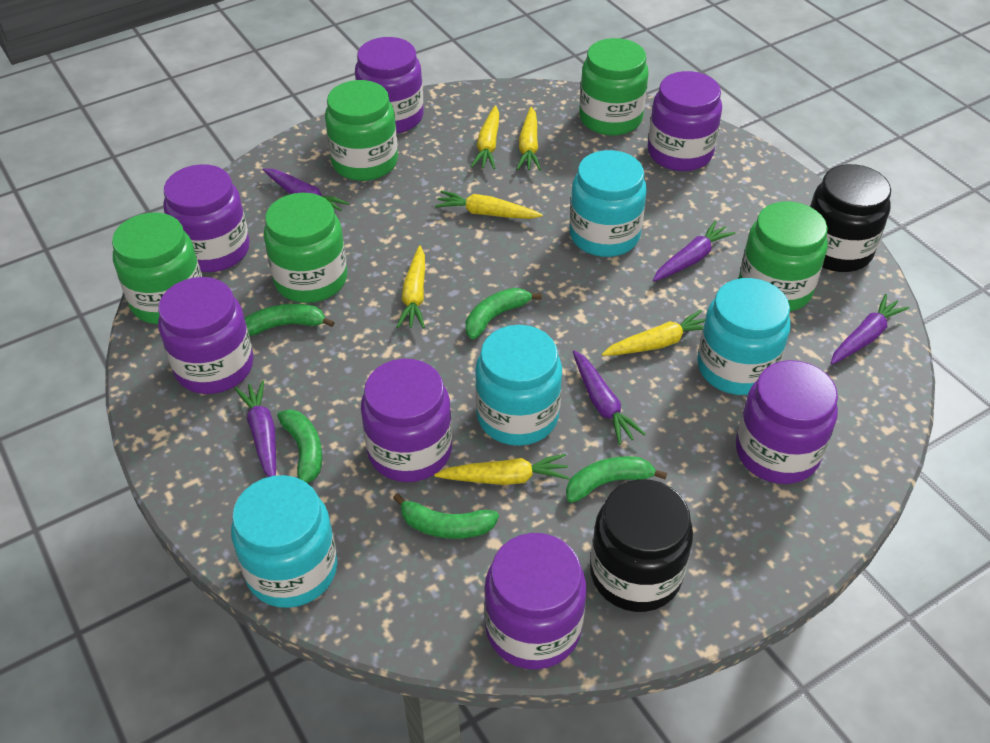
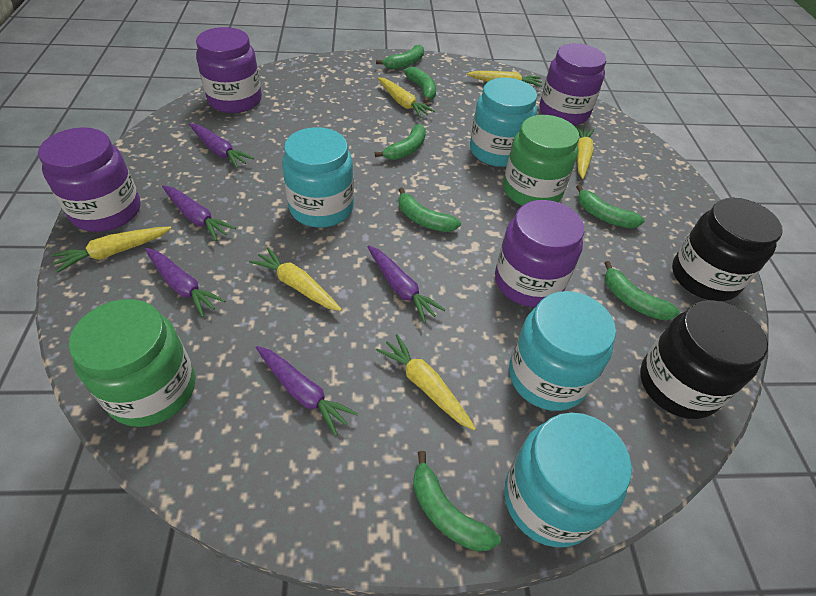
green banana: 5 -> 7
green jar: 5 -> 2
purple jar: 7 -> 4

